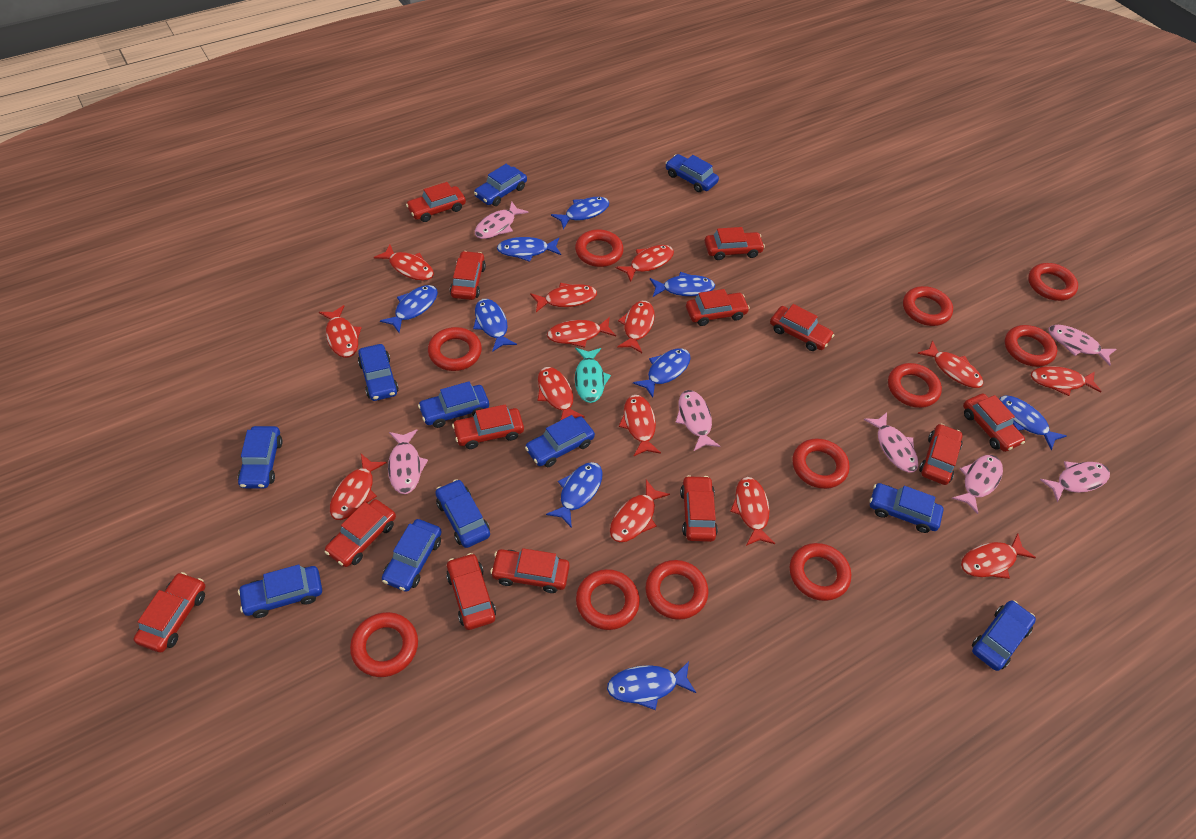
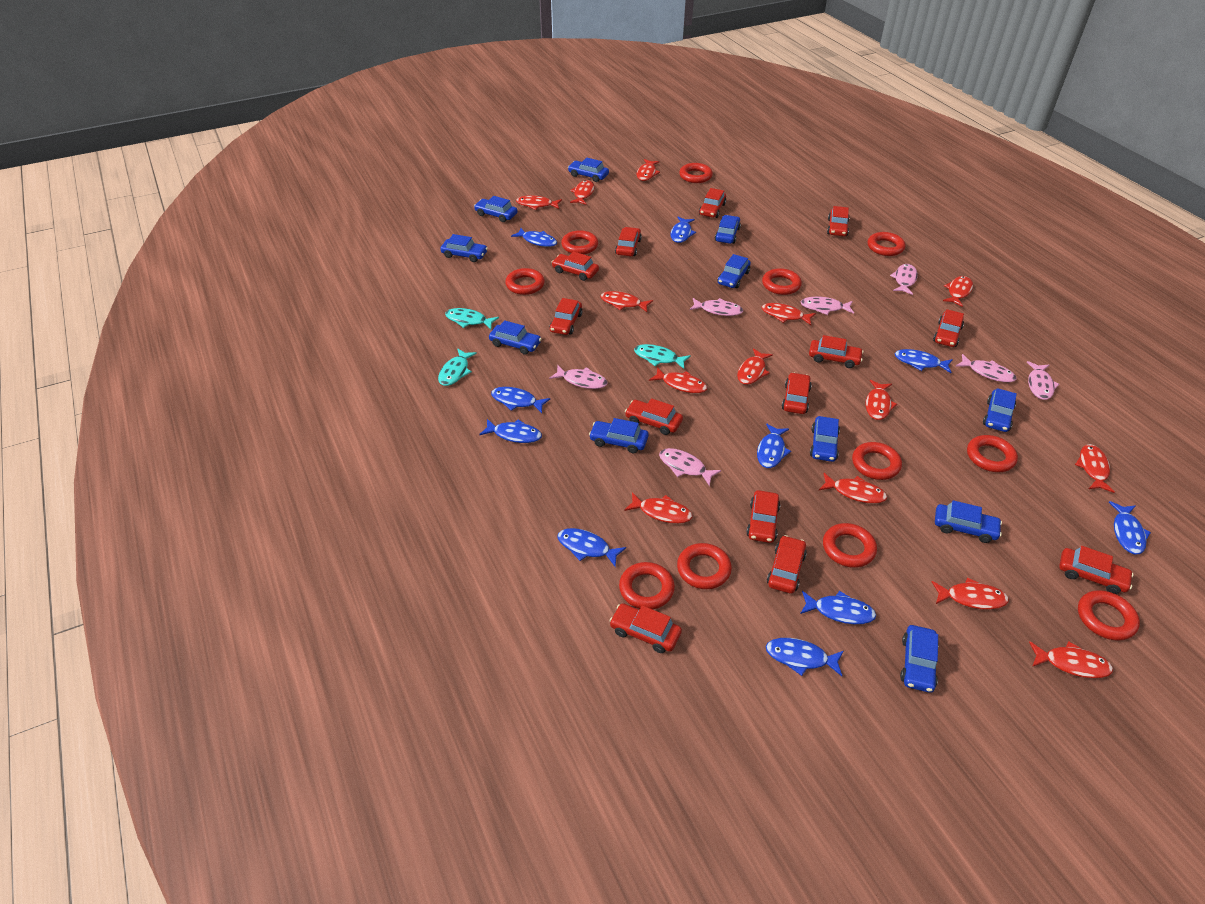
blue fish: 9 -> 10
turquoise fish: 1 -> 3

